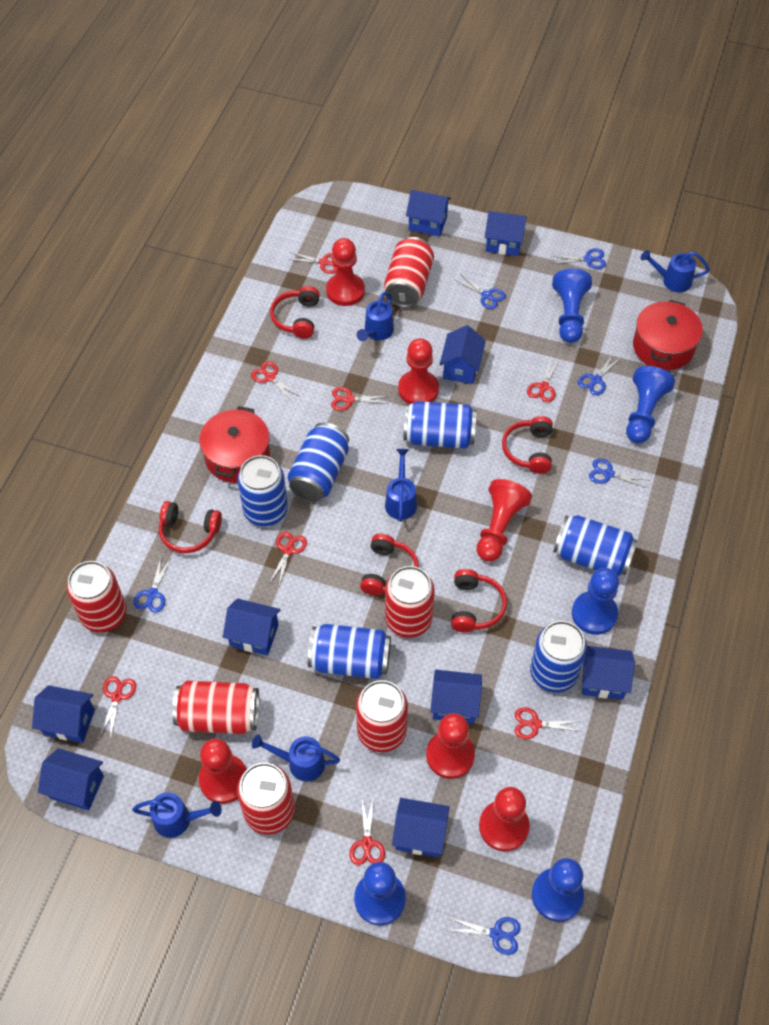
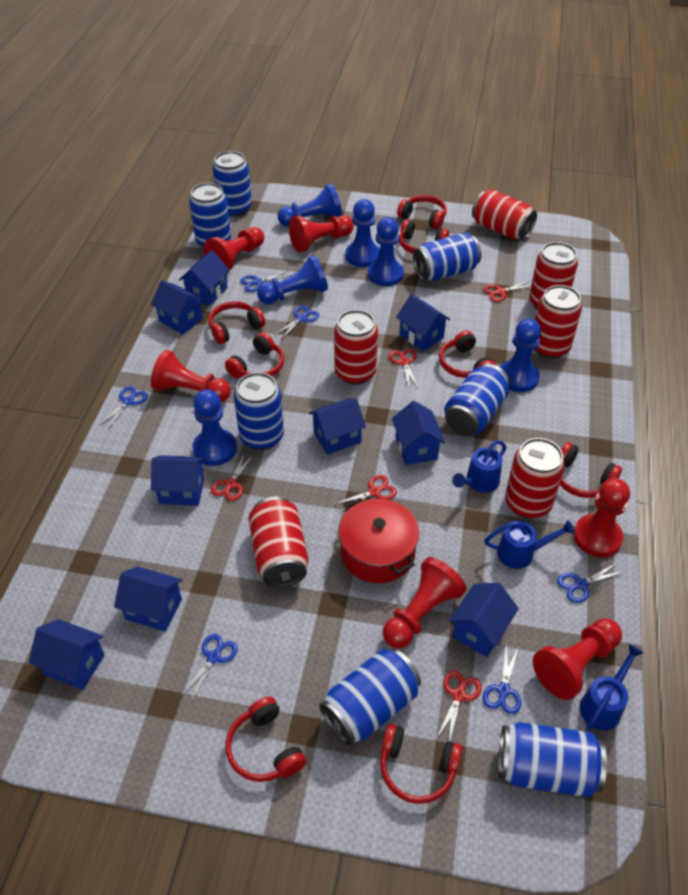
blue can: 6 -> 7
blue pawn: 5 -> 6
blue watering can: 5 -> 3
red headphones: 5 -> 8
red pot: 2 -> 1
red scissors: 8 -> 5

